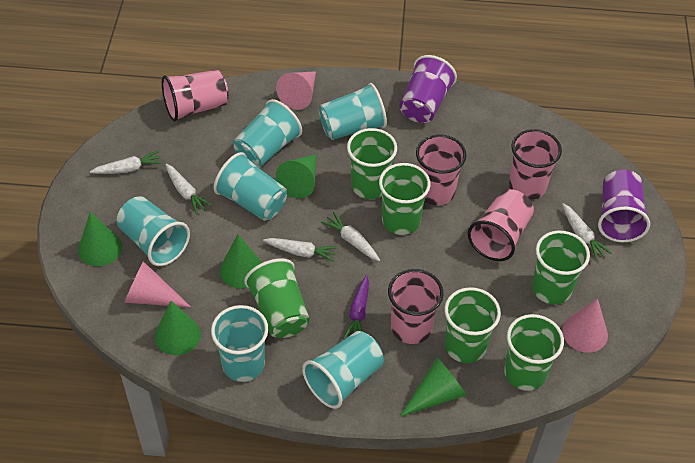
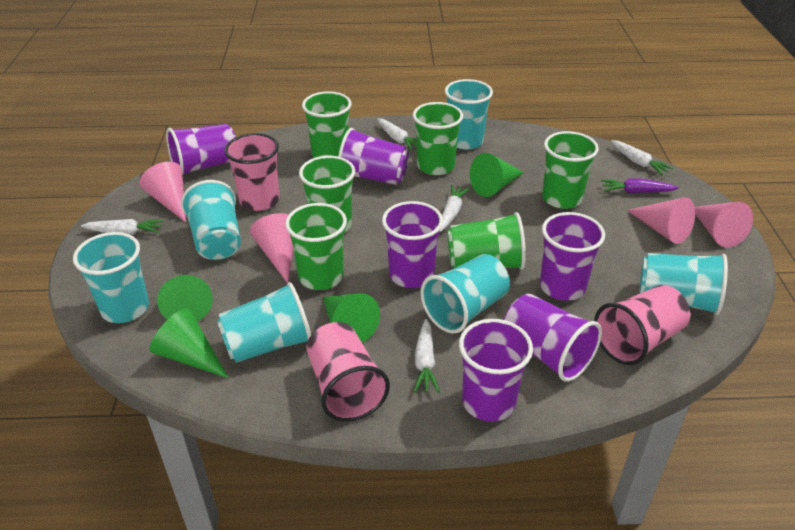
green cone: 5 -> 4
pink cone: 3 -> 4
pink cup: 5 -> 3
purple cup: 2 -> 6

